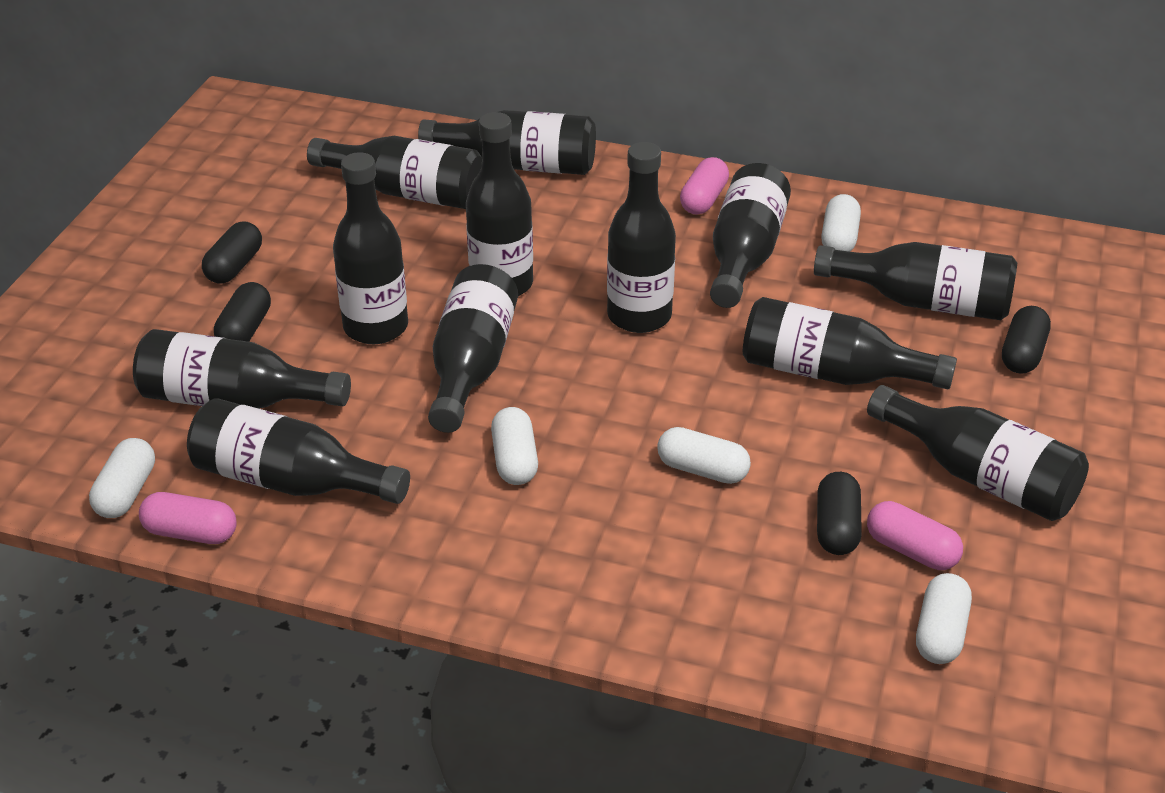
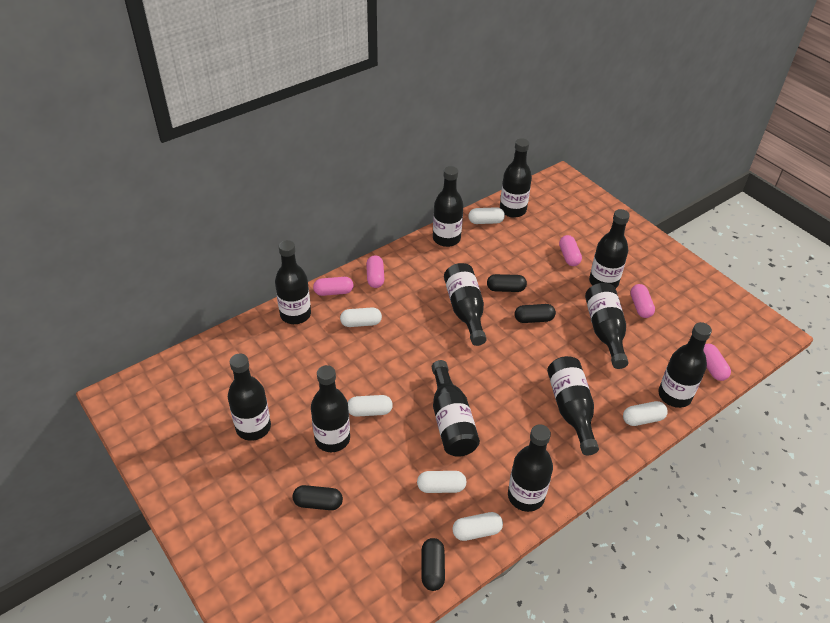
pink capsule: 3 -> 5
white capsule: 5 -> 6

